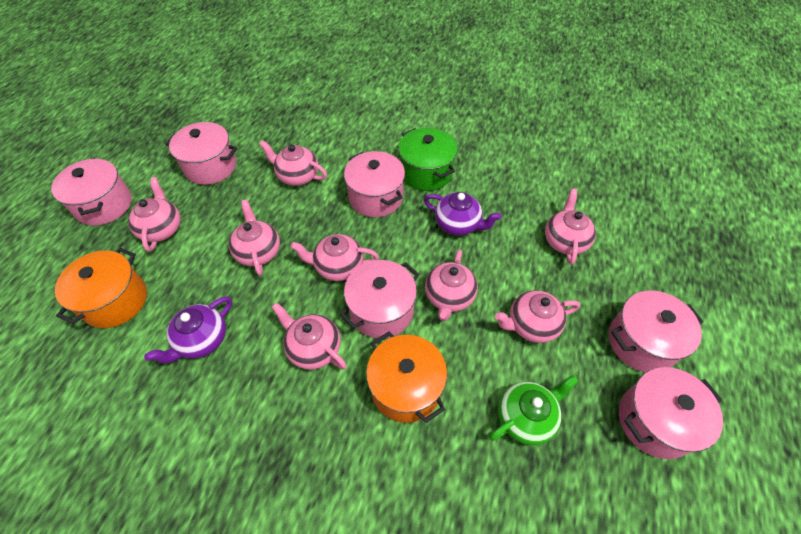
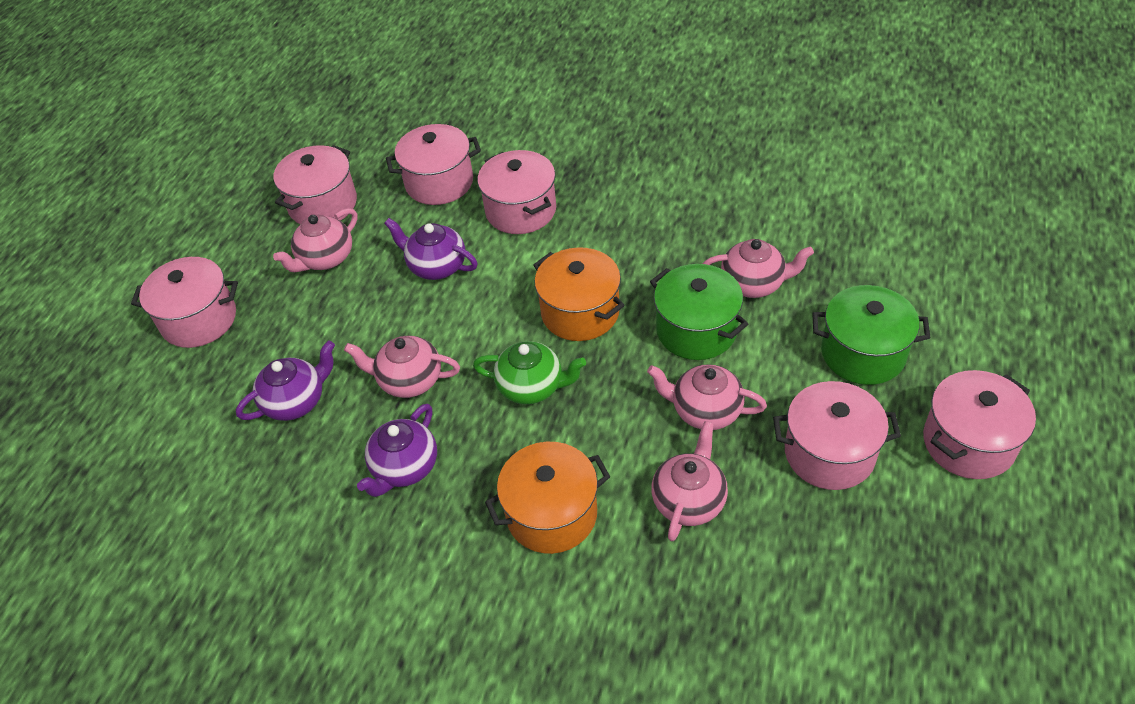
green pot: 1 -> 2
pink teapot: 8 -> 5
purple teapot: 2 -> 3

